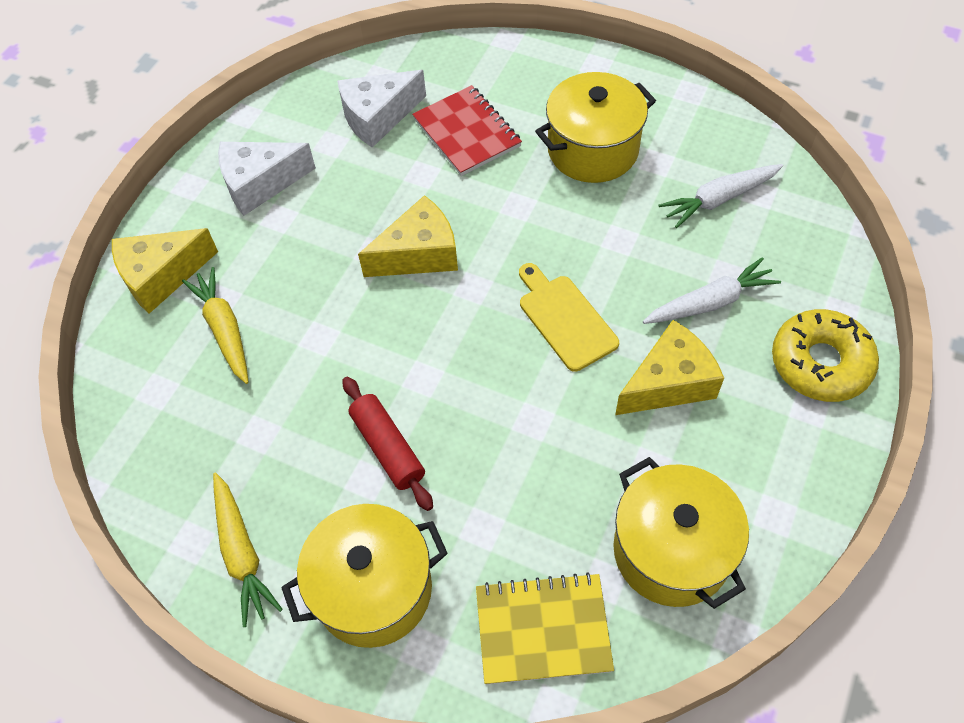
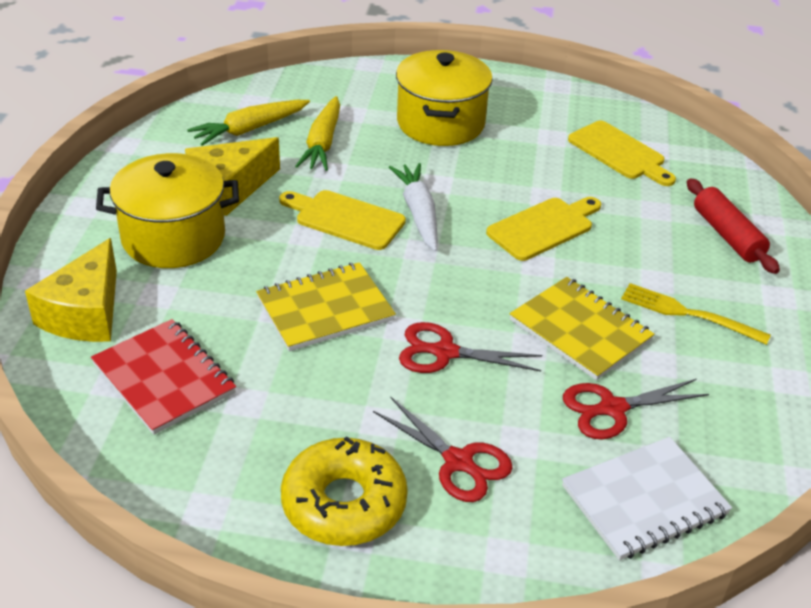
red scissors: 0 -> 3
white carrot: 2 -> 1
white cheese: 2 -> 0
white notebook: 0 -> 1
yellow cheese: 3 -> 2
yellow cutting board: 1 -> 3
yellow fork: 0 -> 1
yellow notebook: 1 -> 2
yellow pot: 3 -> 2

